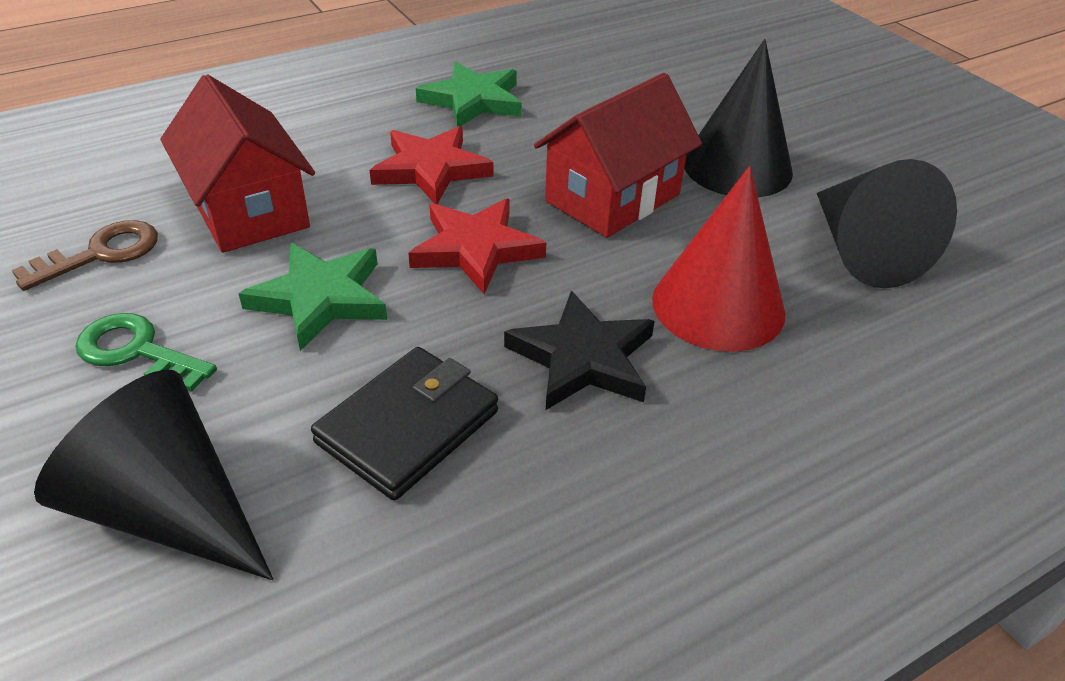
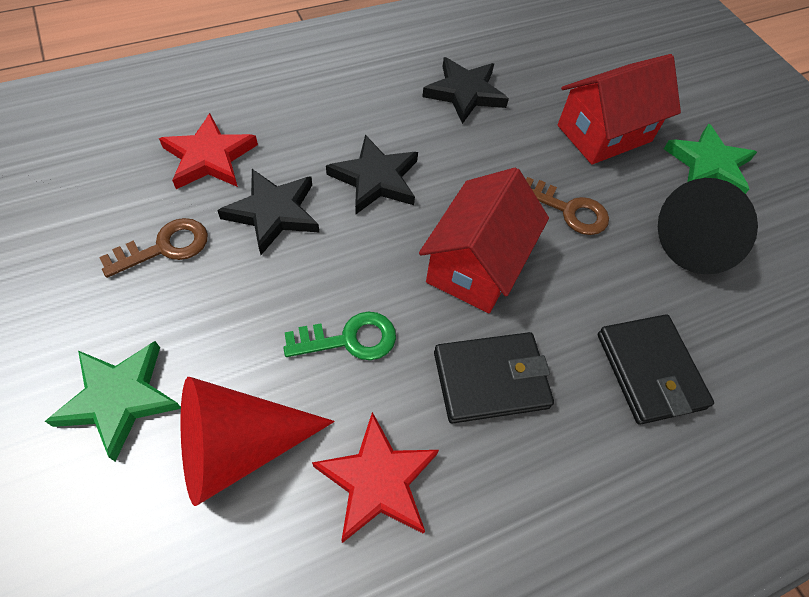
black cone: 3 -> 1
black star: 1 -> 3
black wallet: 1 -> 2
brown key: 1 -> 2

